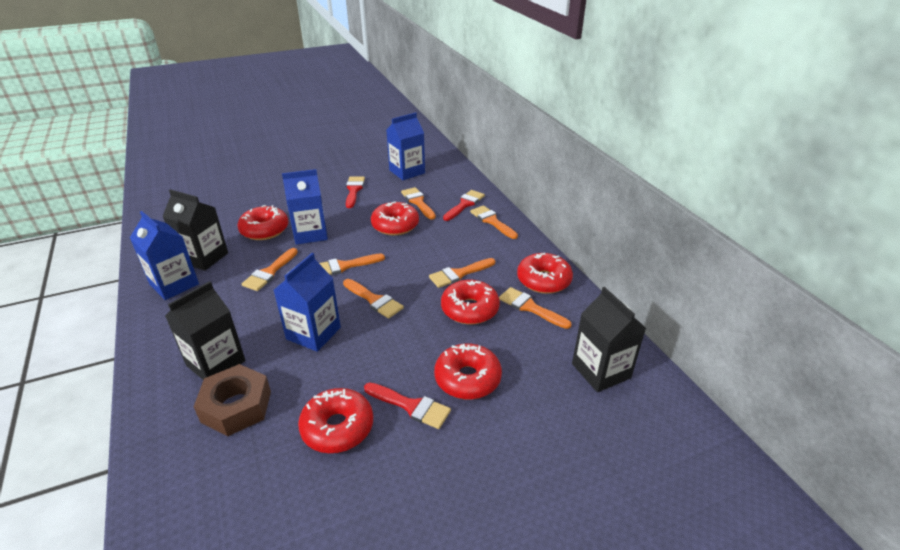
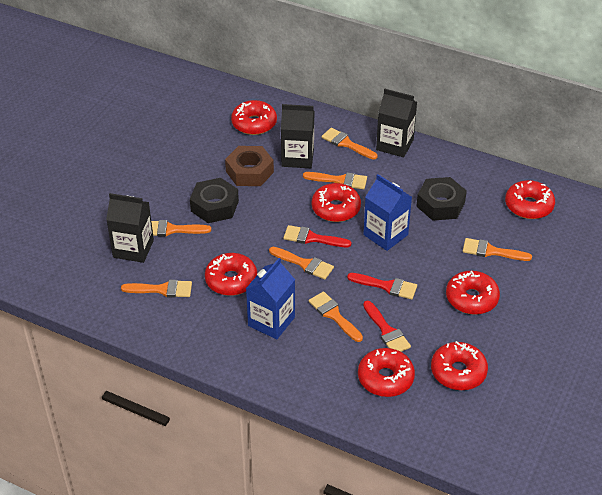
black nut: 0 -> 2
blue carton: 4 -> 2
red donut: 6 -> 7

